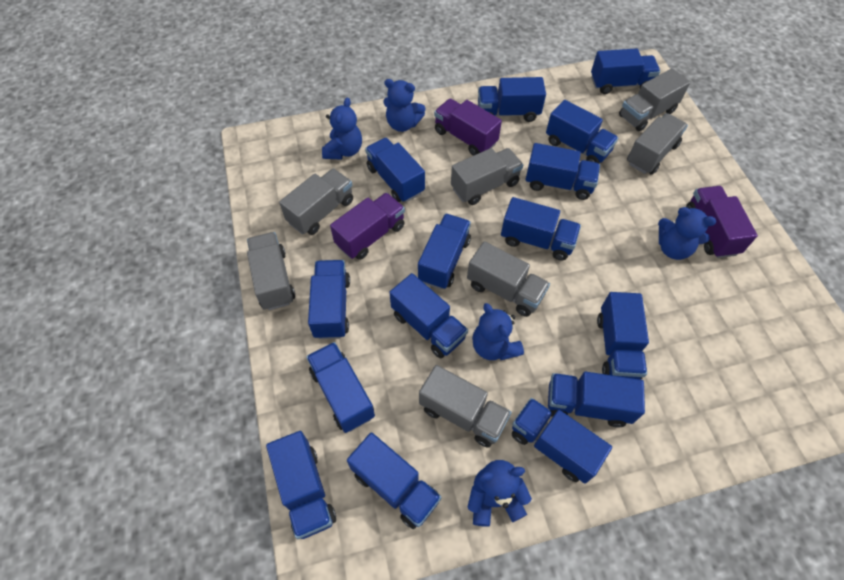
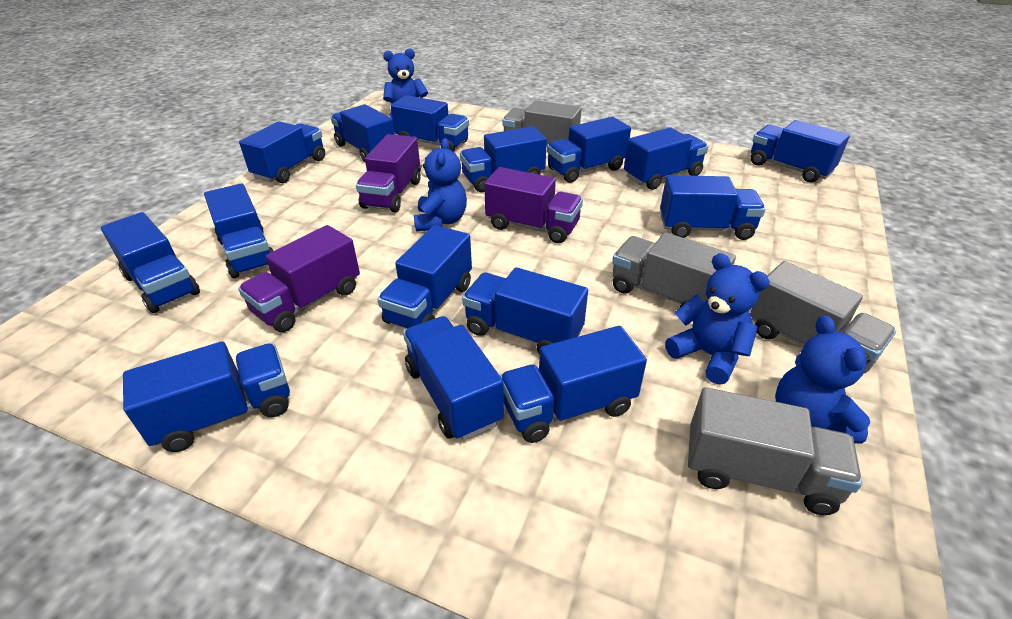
blue teddy bear: 5 -> 4
grey truck: 7 -> 4

